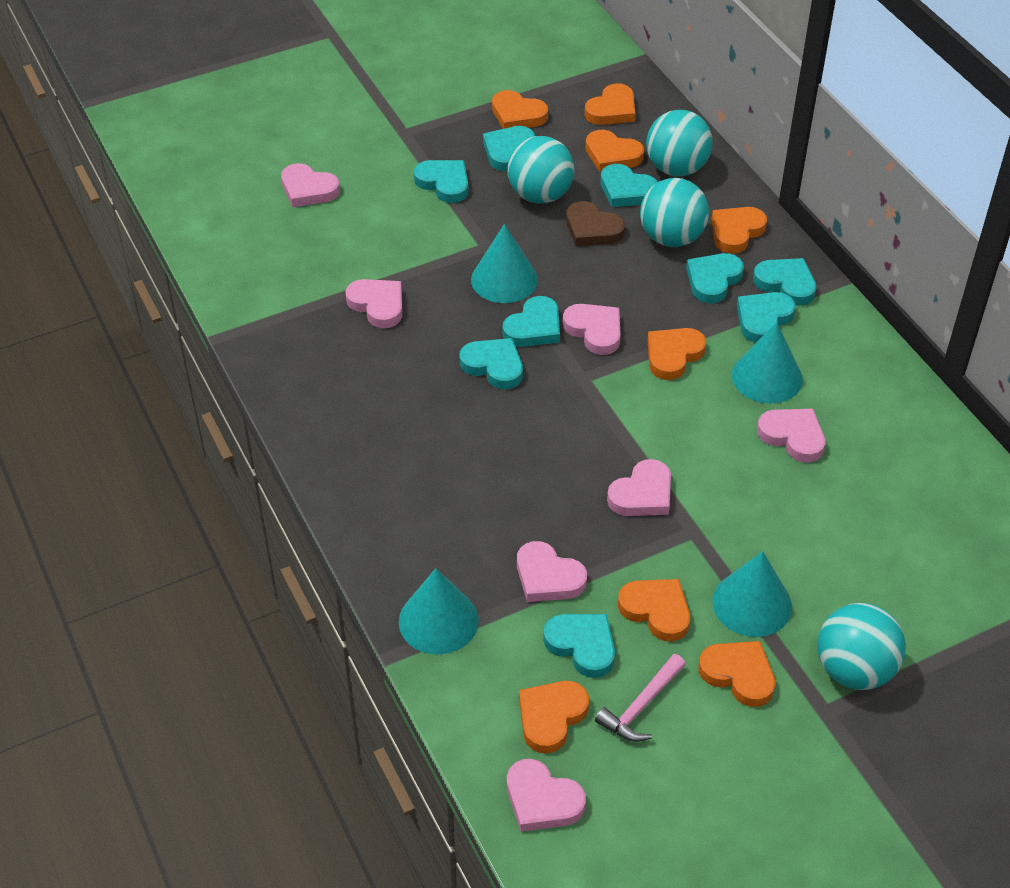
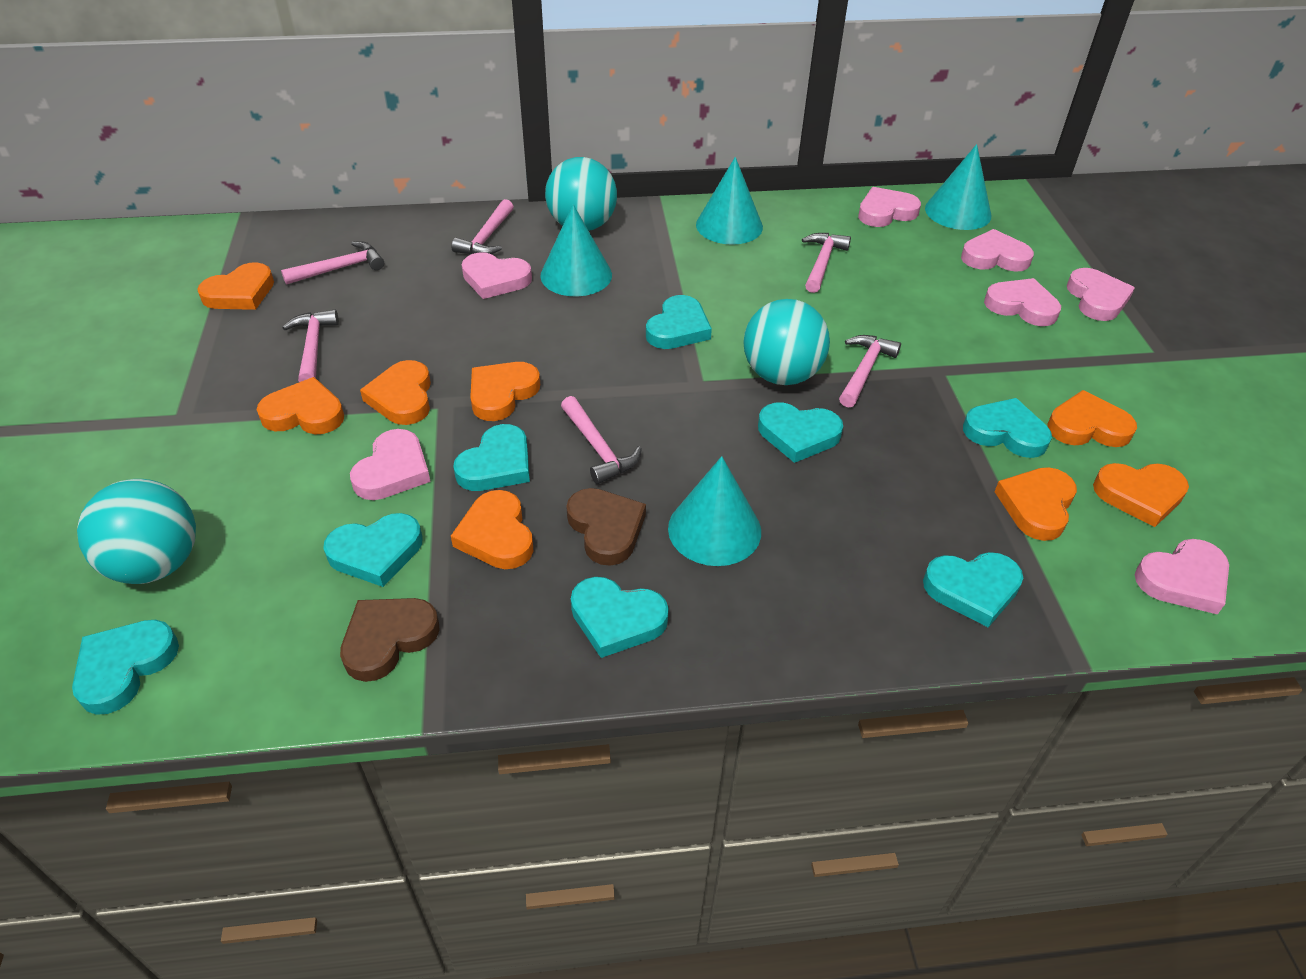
brown heart: 1 -> 2
pink hammer: 1 -> 6
turquoise ball: 4 -> 3
turquoise heart: 9 -> 8

